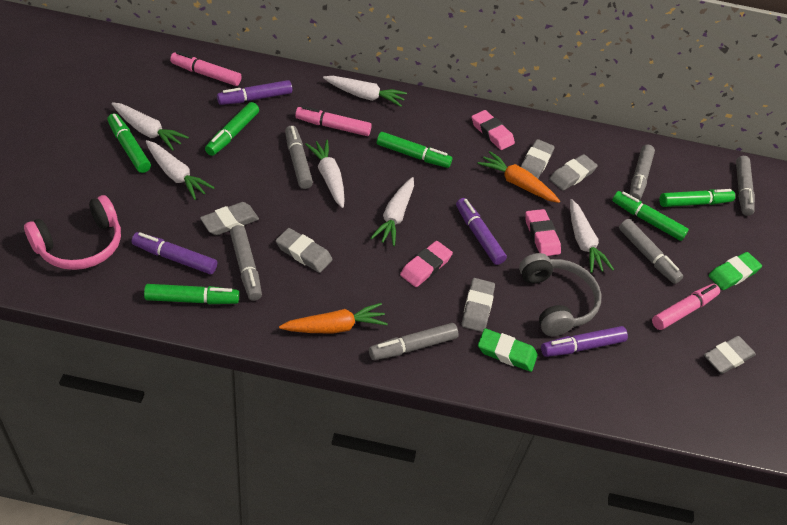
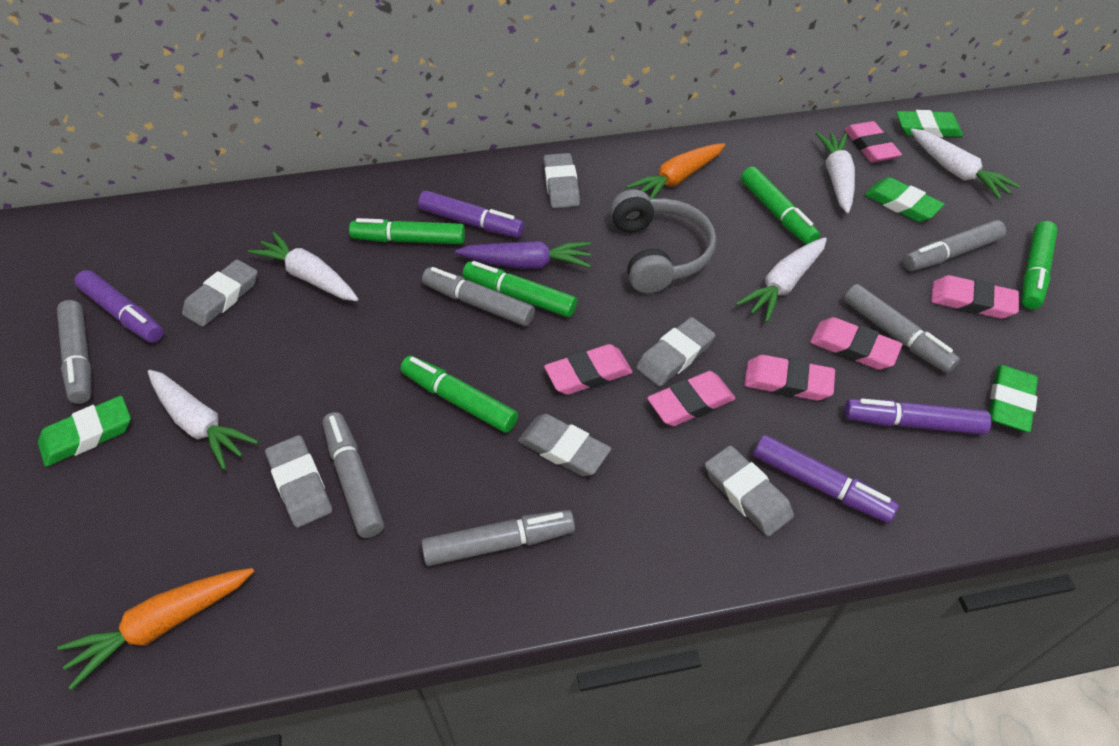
green eraser: 2 -> 4
green marker: 6 -> 5
pink eraser: 3 -> 6
pink headphones: 1 -> 0
pink marker: 3 -> 0
purple carrot: 0 -> 1
white carrot: 6 -> 5

